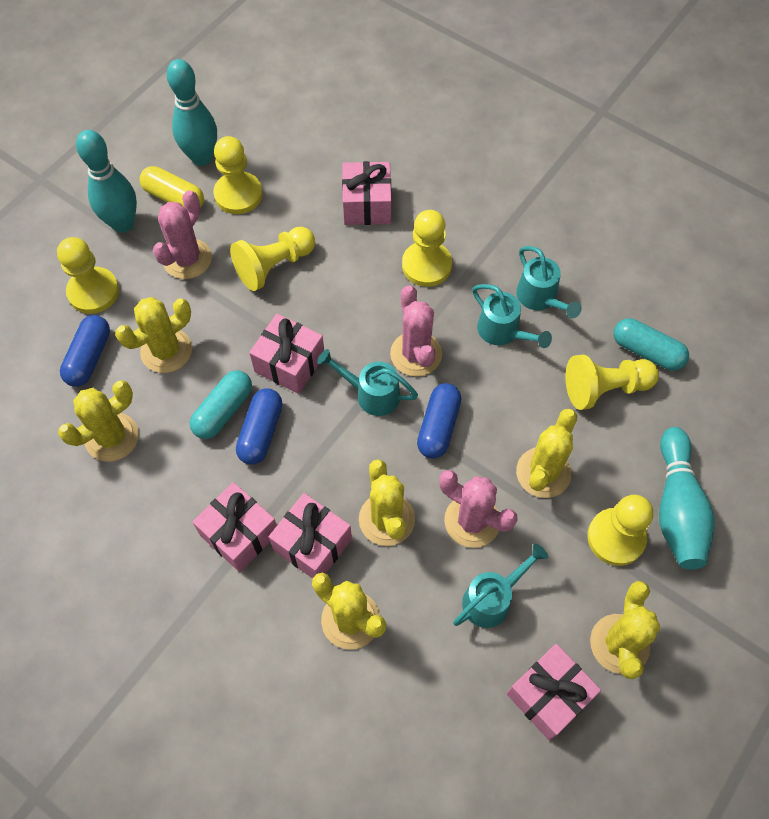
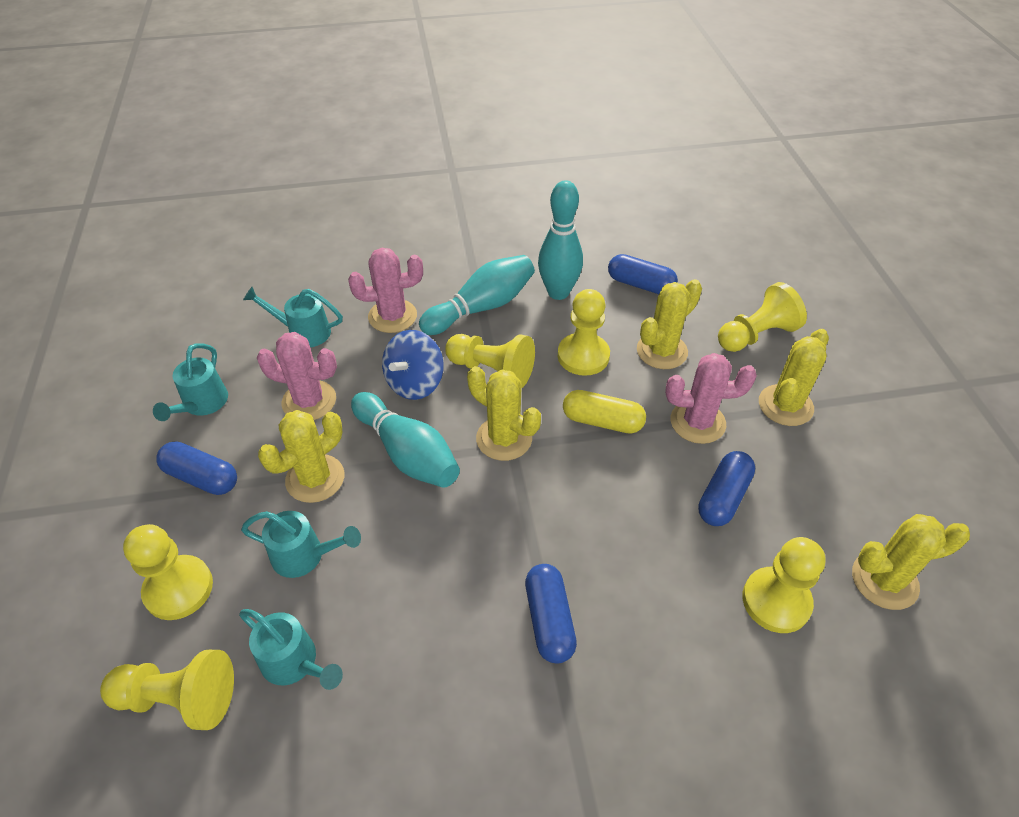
blue capsule: 3 -> 4
blue spinning top: 0 -> 1
pink gift: 5 -> 0
turquoise capsule: 2 -> 0
yellow cactus: 6 -> 5

